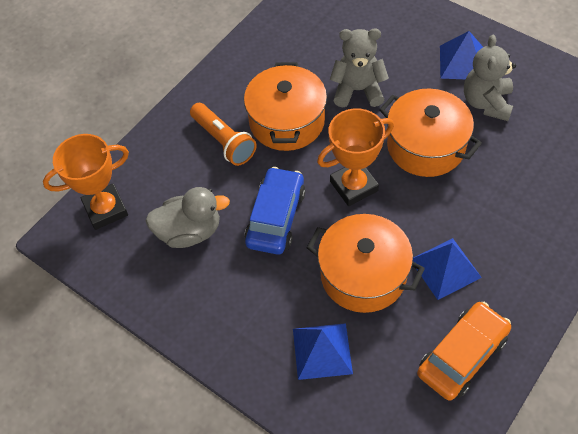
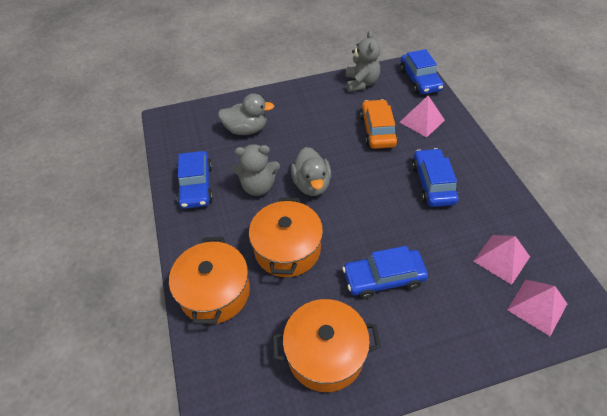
blue car: 1 -> 4
blue pyramid: 3 -> 0
grey duck: 1 -> 2
orange flashlight: 1 -> 0
orange trophy: 2 -> 0
pink pyramid: 0 -> 3

